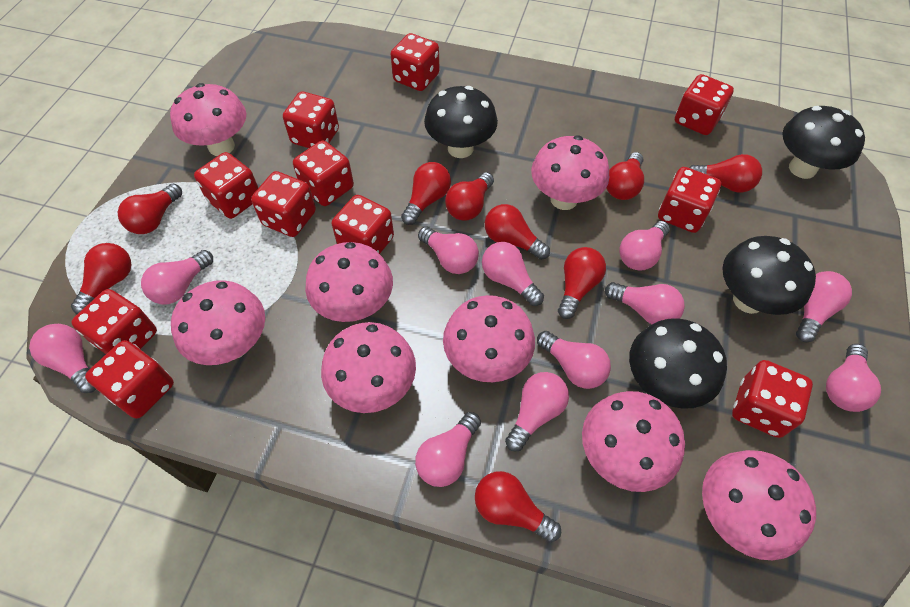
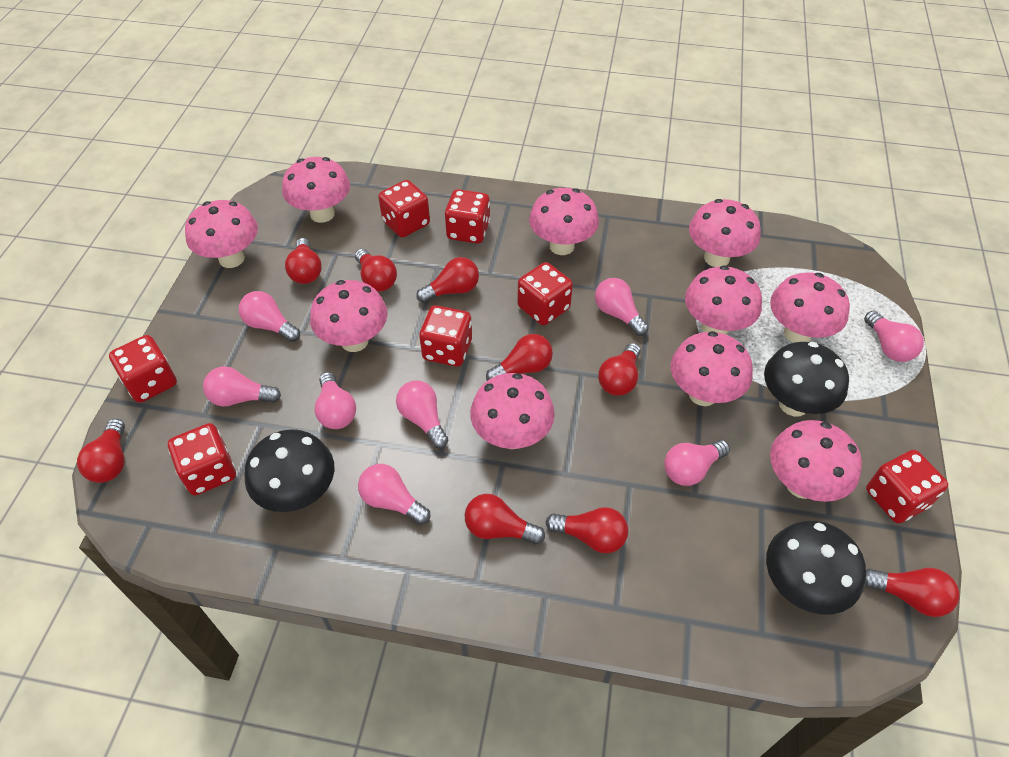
black mushroom: 4 -> 3
pink light bulb: 11 -> 8
pink mushroom: 8 -> 10
red dice: 11 -> 7

